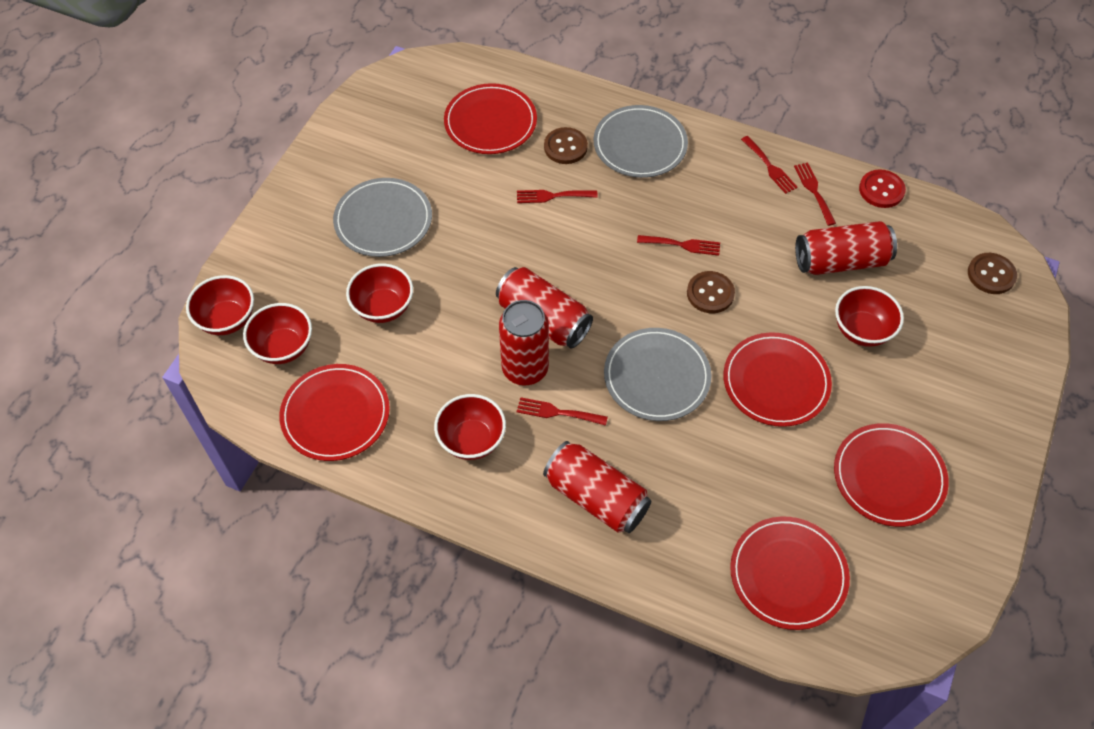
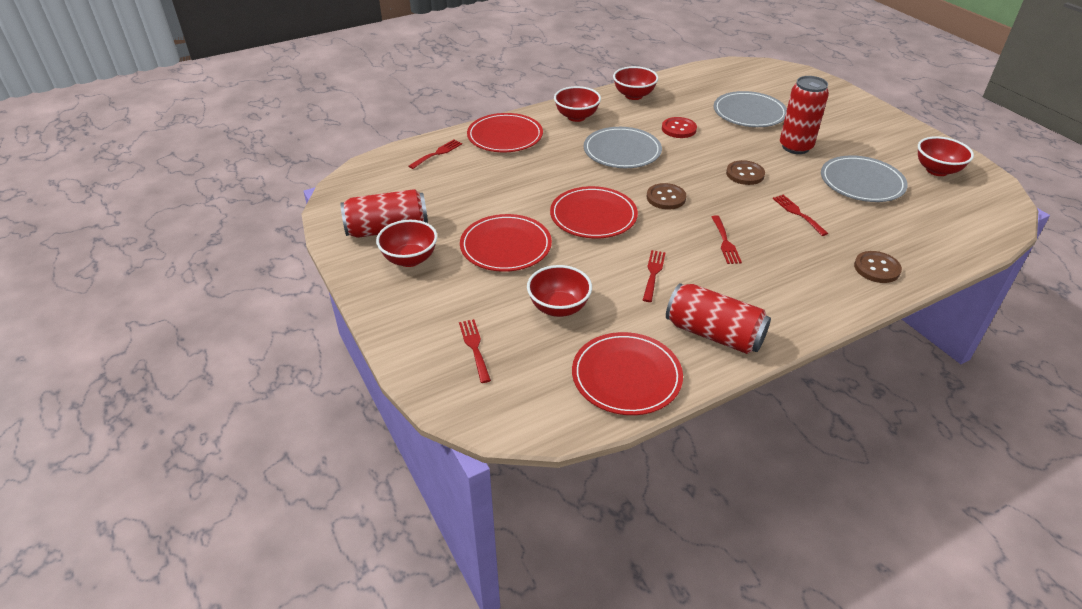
red can: 4 -> 3
red plate: 5 -> 4

